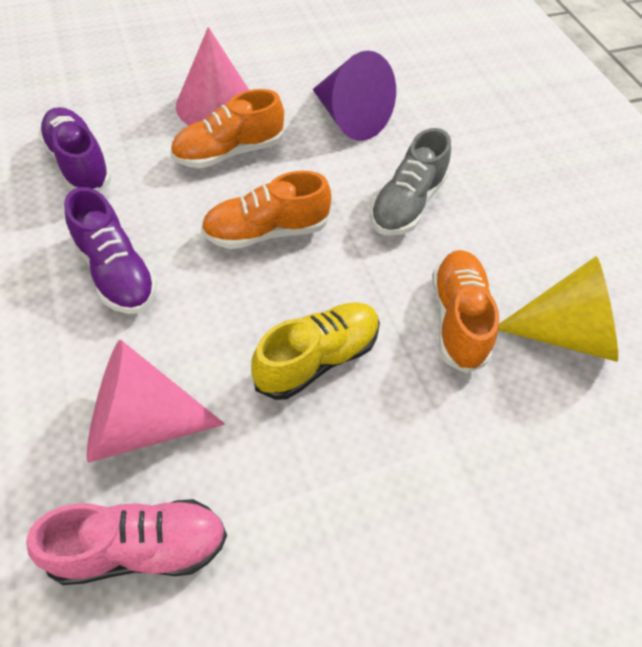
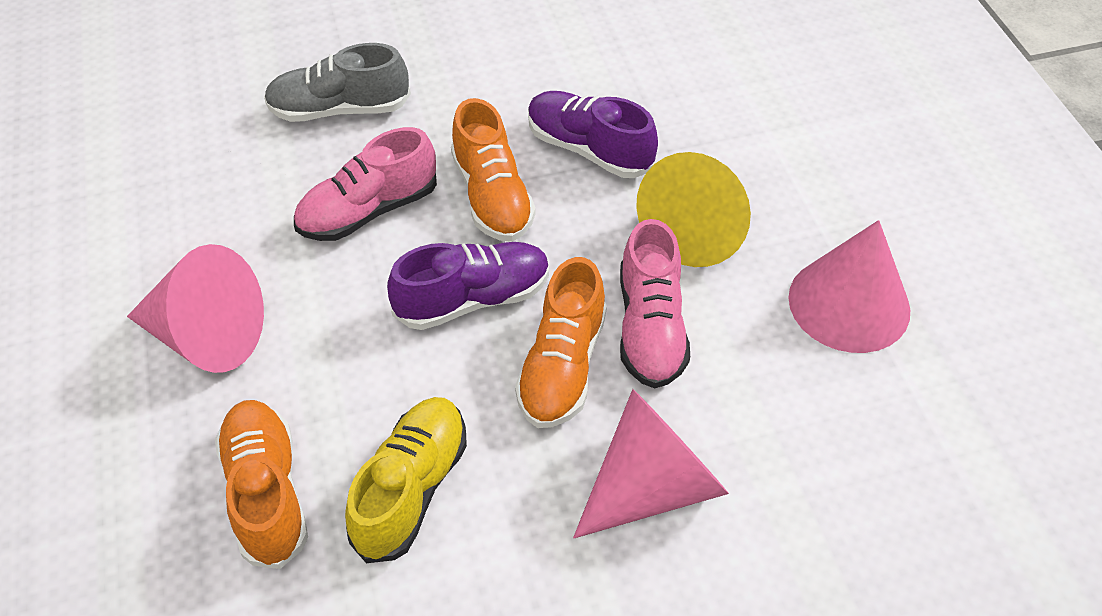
pink cone: 2 -> 3
pink shoe: 1 -> 2
purple cone: 1 -> 0

